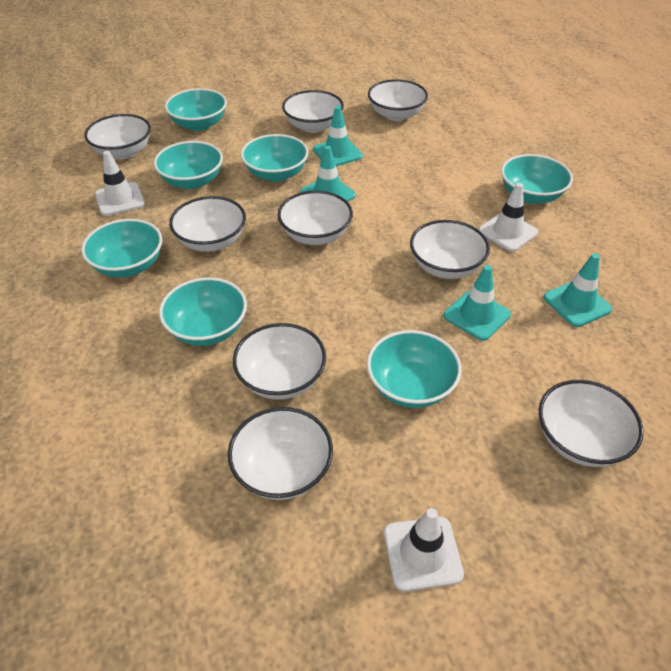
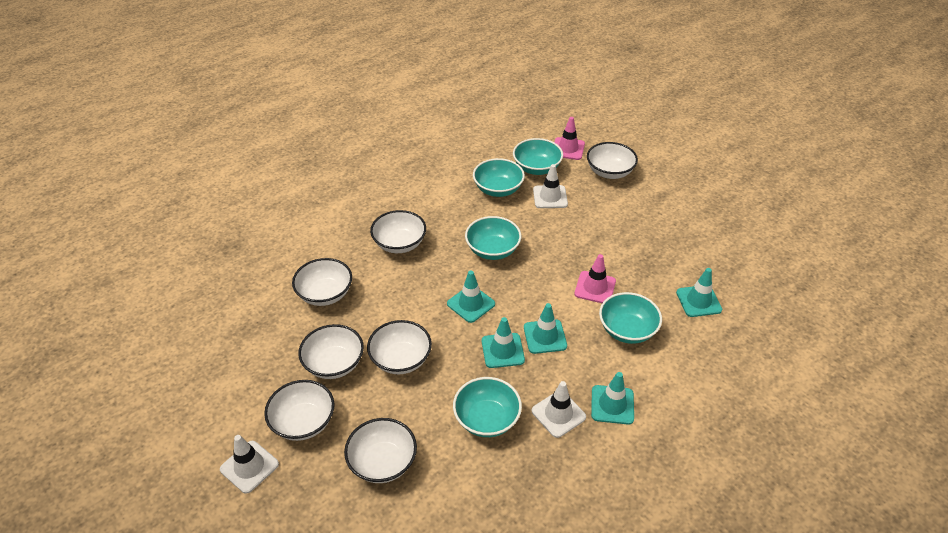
pink traffic cone: 0 -> 2
turquoise bowl: 7 -> 5
turquoise traffic cone: 4 -> 5
white bowl: 9 -> 7

